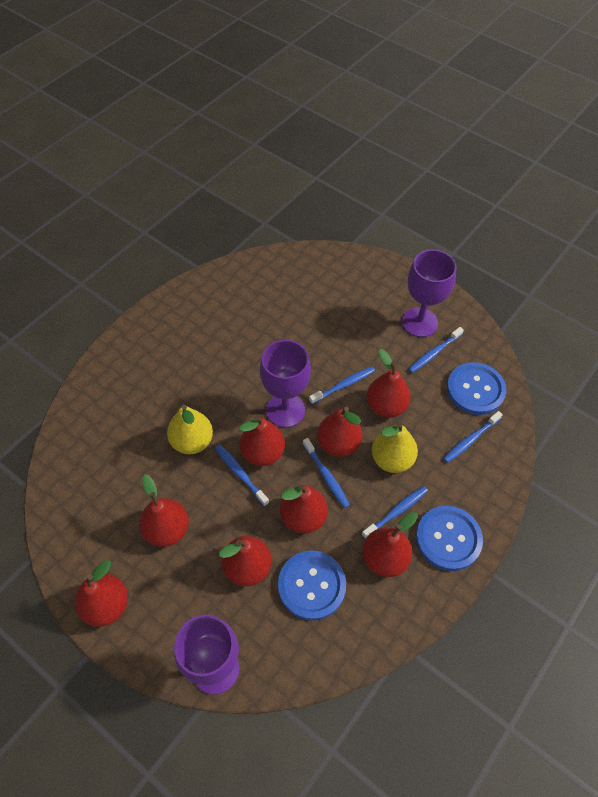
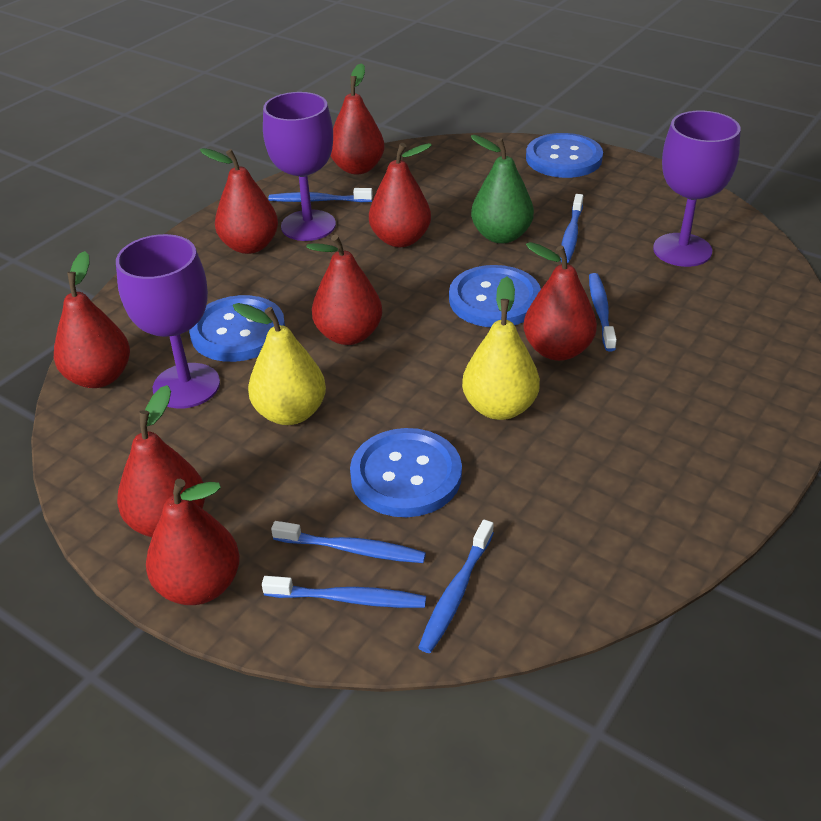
blue button: 3 -> 4
green pear: 0 -> 1

